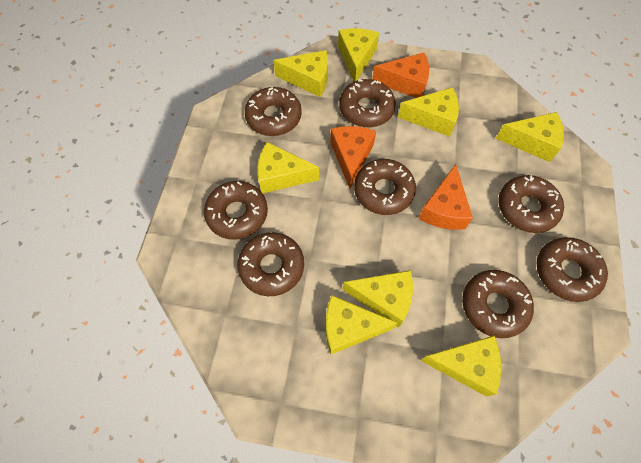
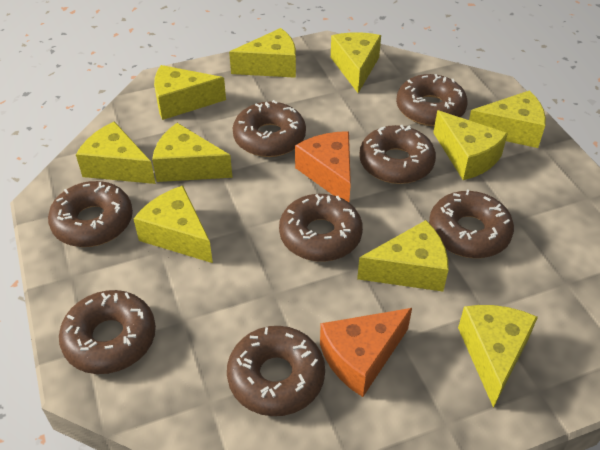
orange cheese: 3 -> 2
yellow cheese: 8 -> 10

